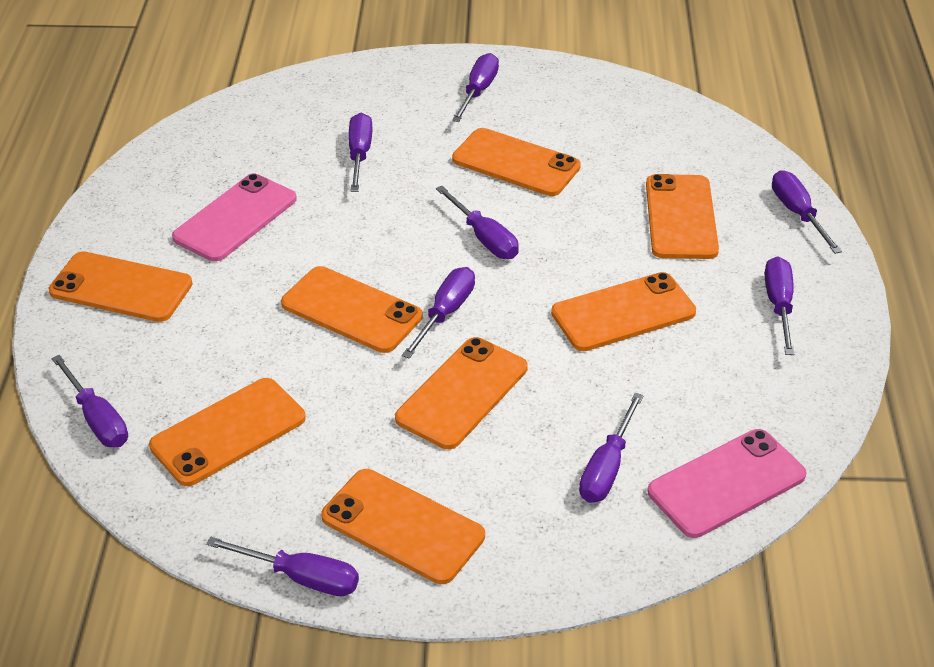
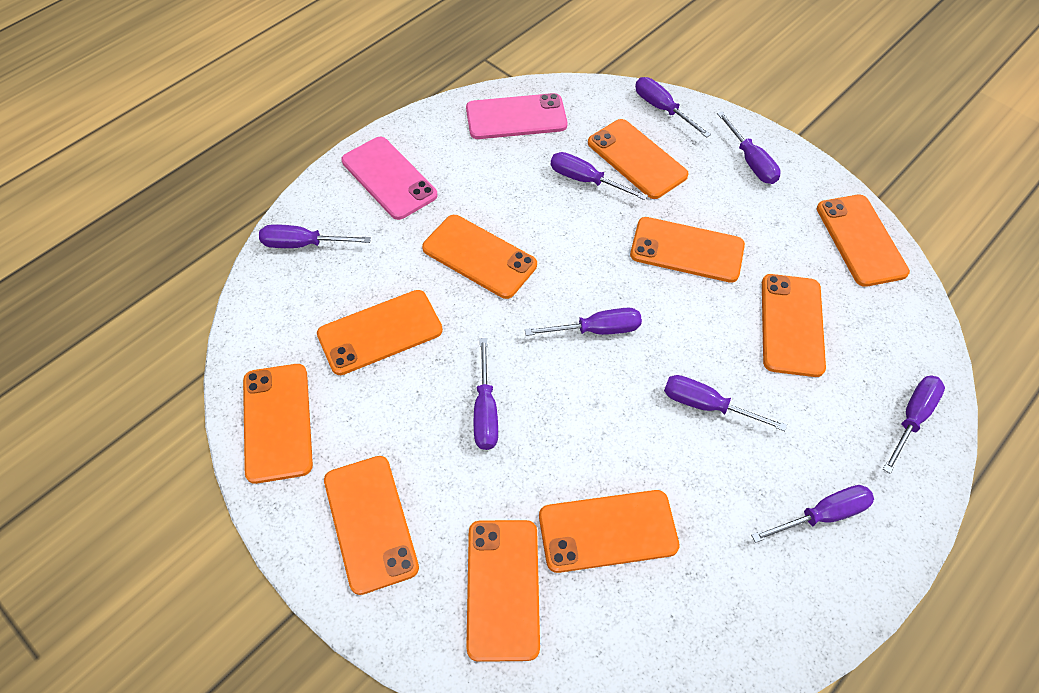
orange phone: 8 -> 10

